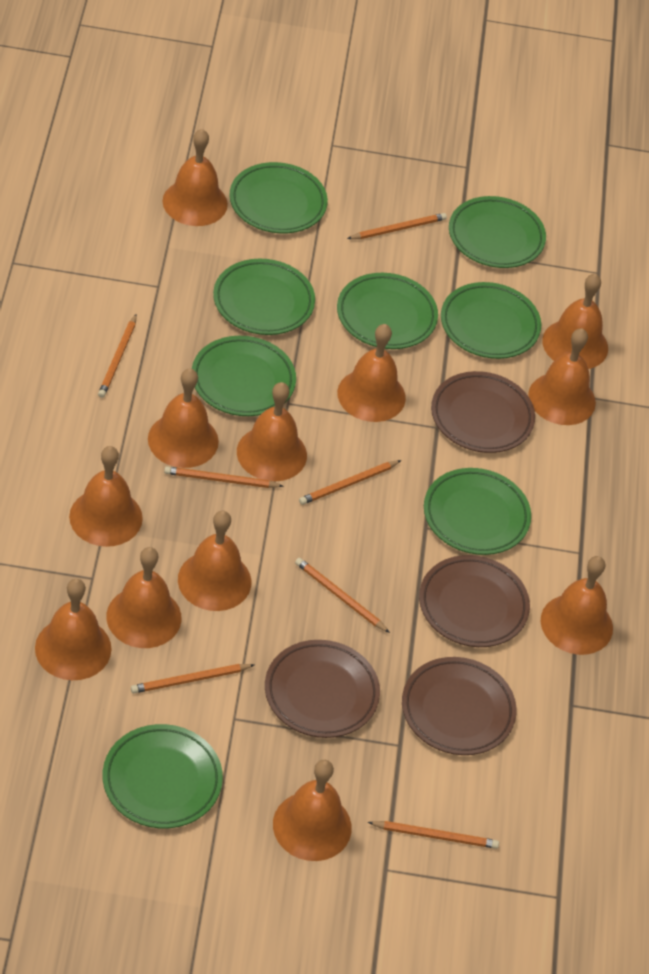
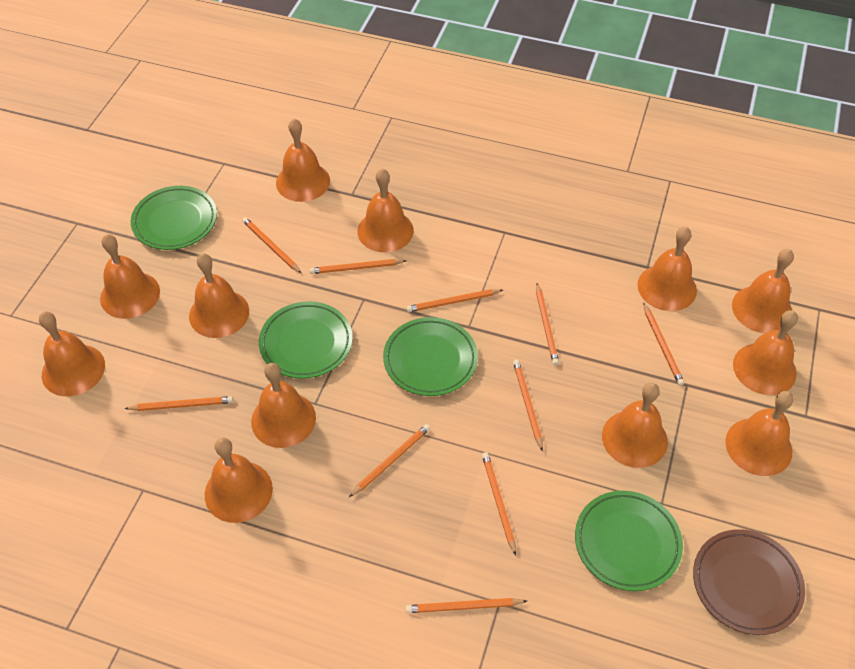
brown plate: 4 -> 1
green plate: 8 -> 4
orange pencil: 7 -> 10

